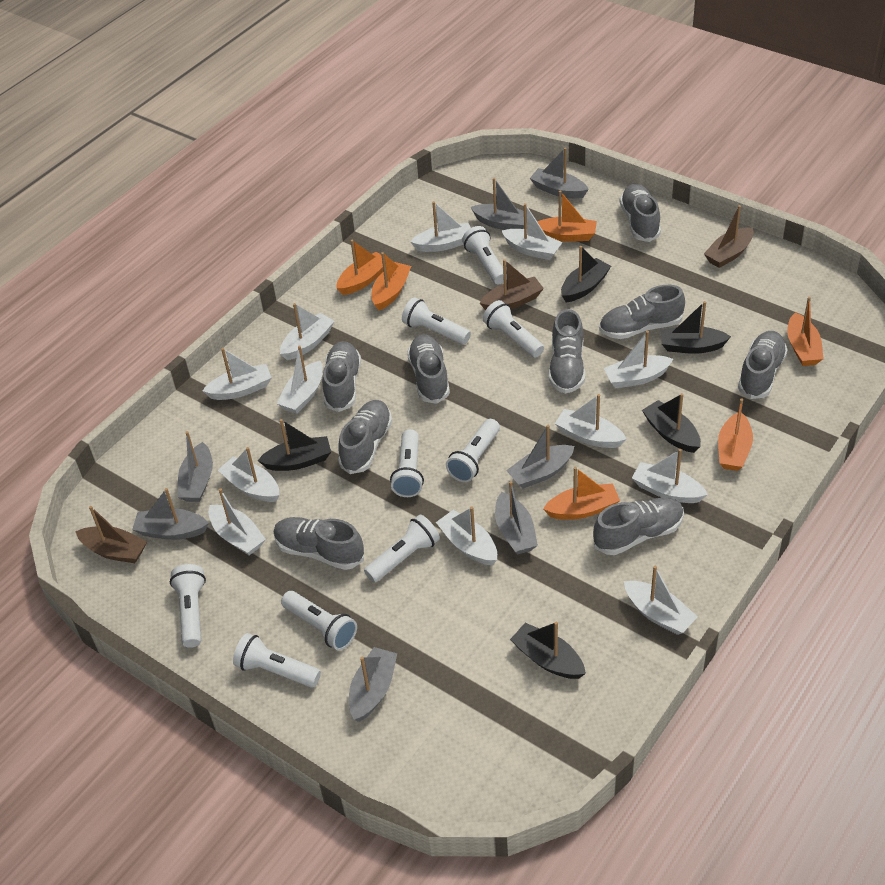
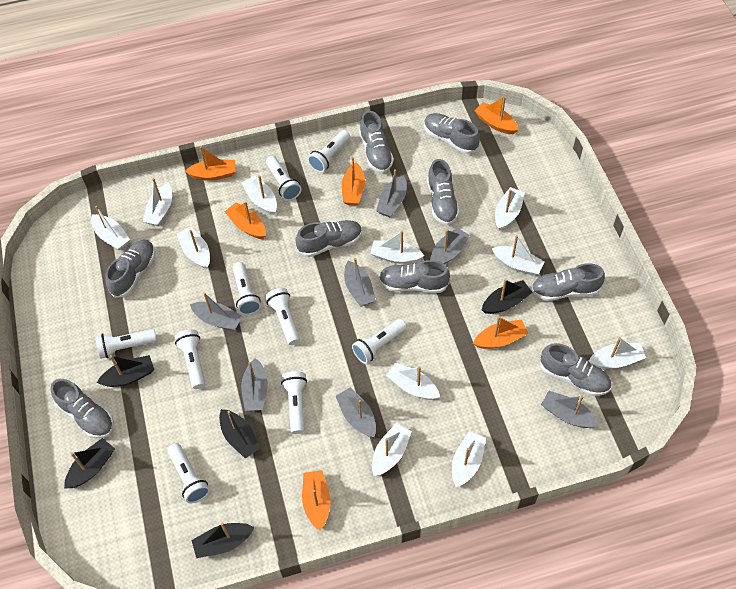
brown boat: 3 -> 0
white boat: 12 -> 11

